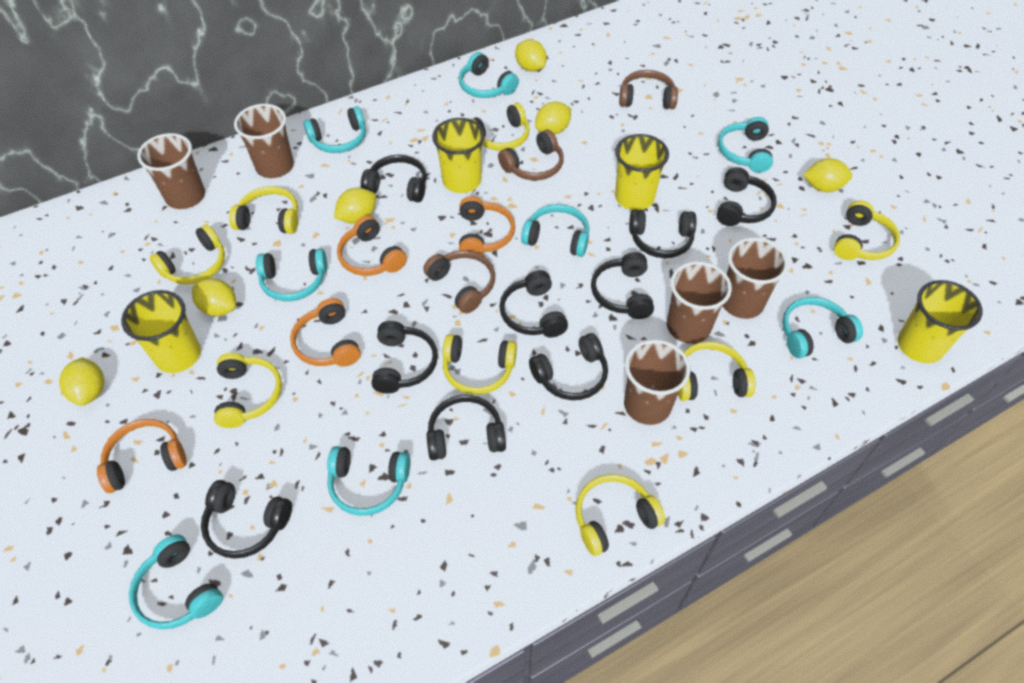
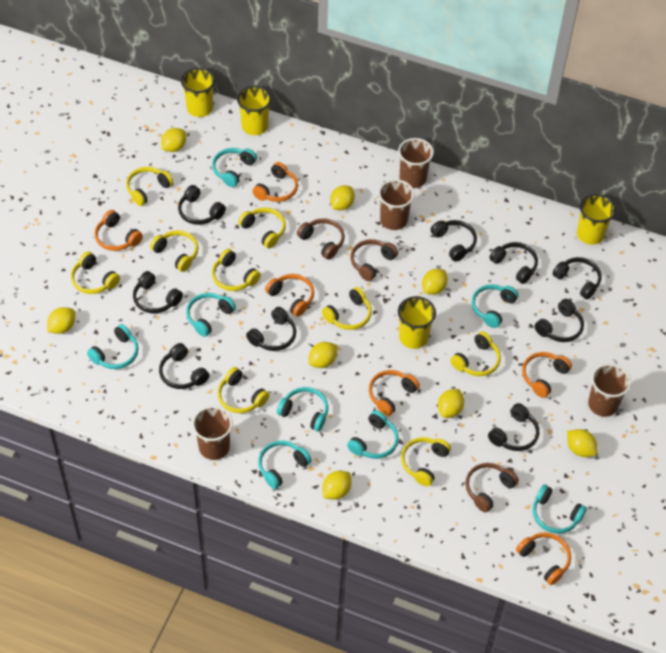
brown cup: 5 -> 4
orange headphones: 4 -> 6
yellow headphones: 8 -> 9
yellow lemon: 6 -> 8

